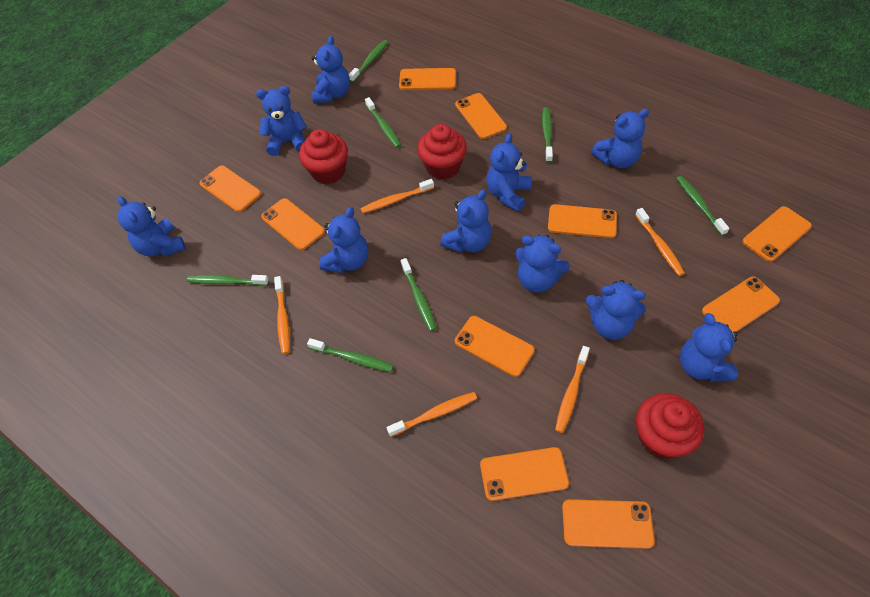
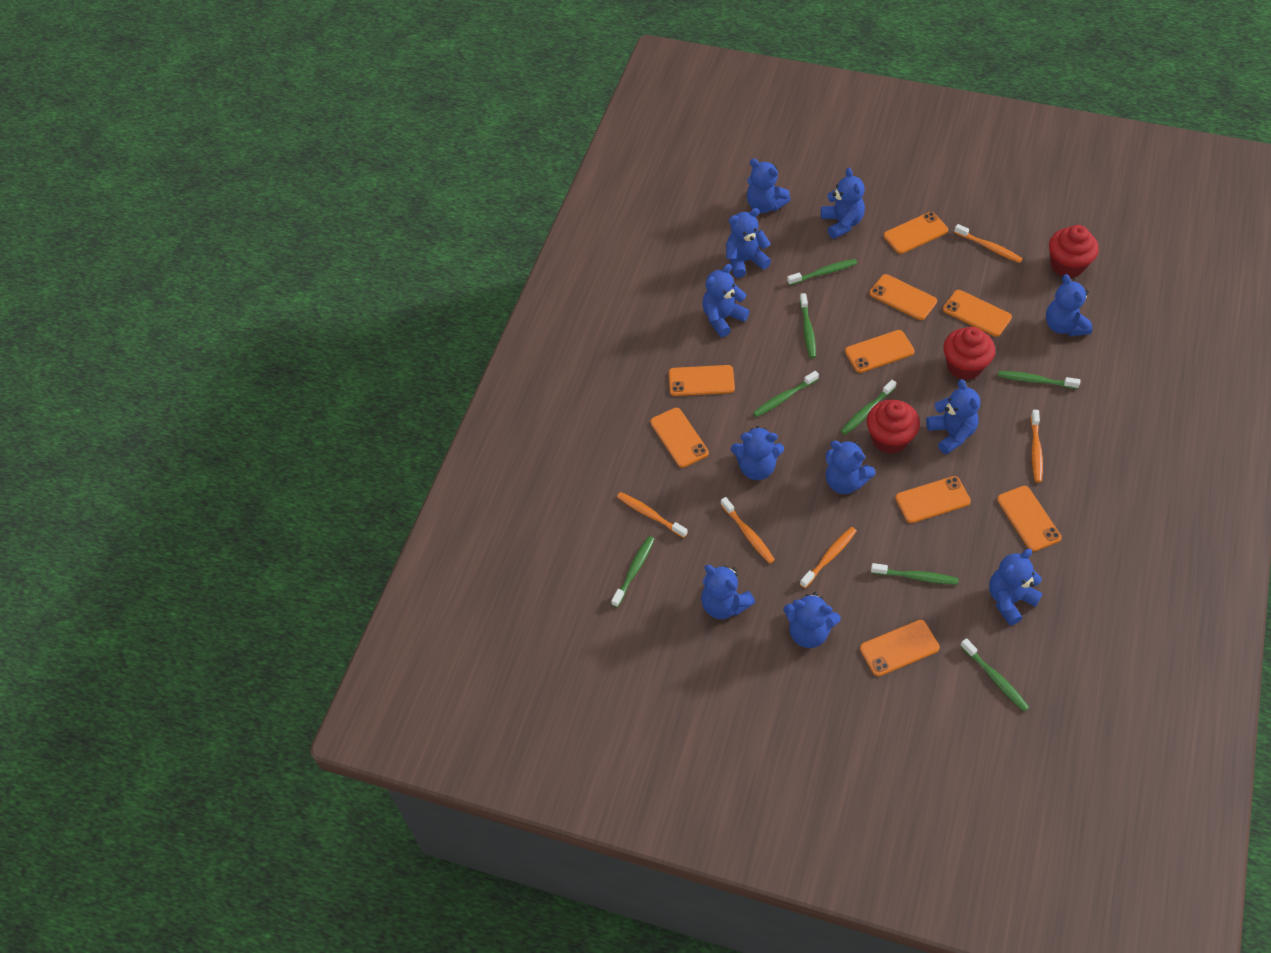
blue teddy bear: 10 -> 11
green toothbrush: 7 -> 8
orange phone: 10 -> 9

